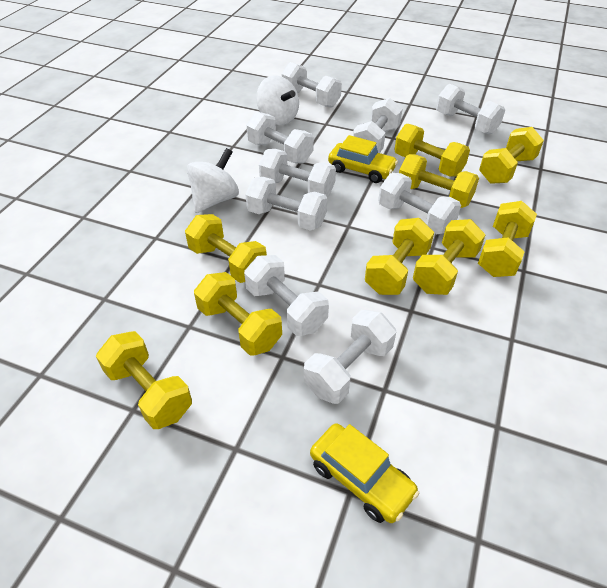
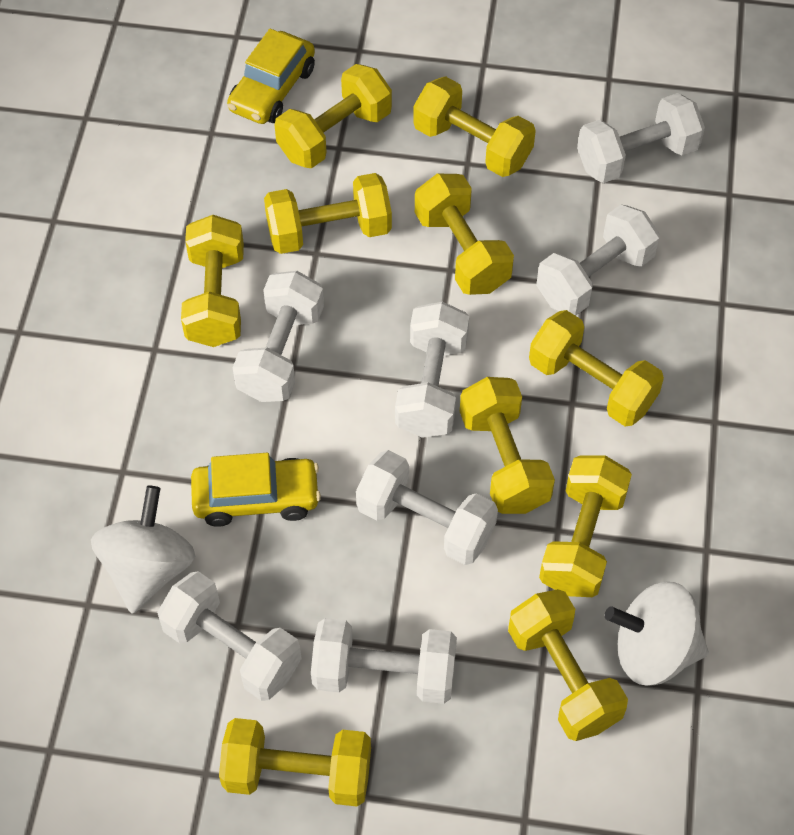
white dumbbell: 9 -> 7
yellow dumbbell: 9 -> 10

